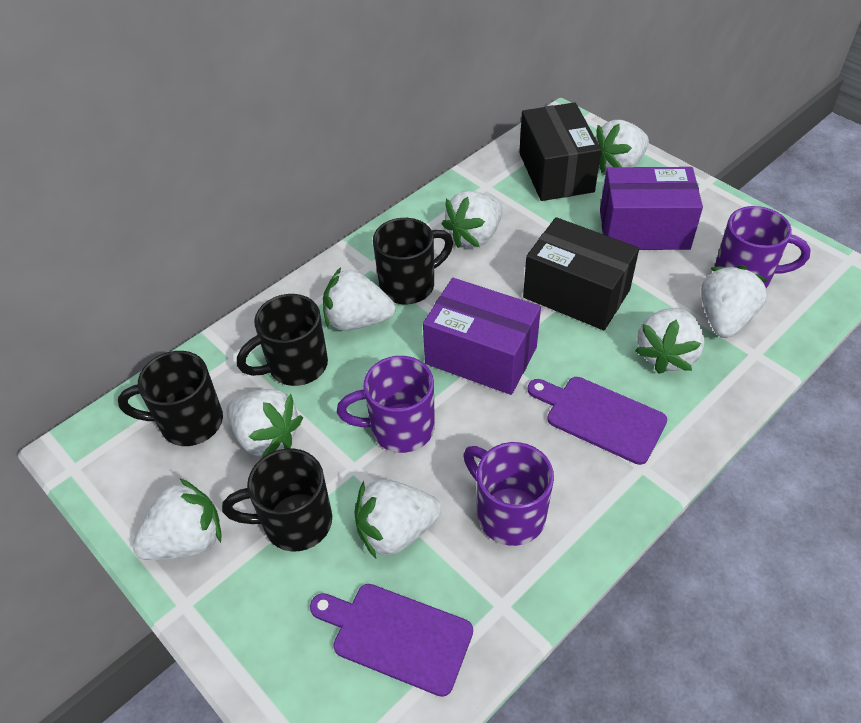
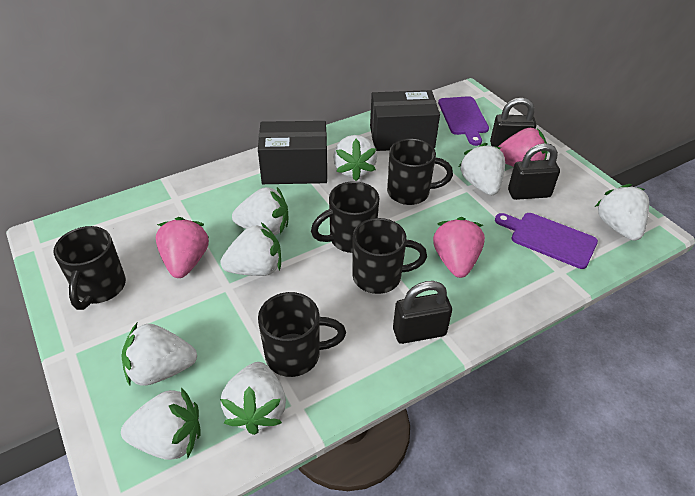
black mug: 4 -> 5
black padlock: 0 -> 3
pink strawberry: 0 -> 3
purple box: 2 -> 0
purple mug: 3 -> 0

